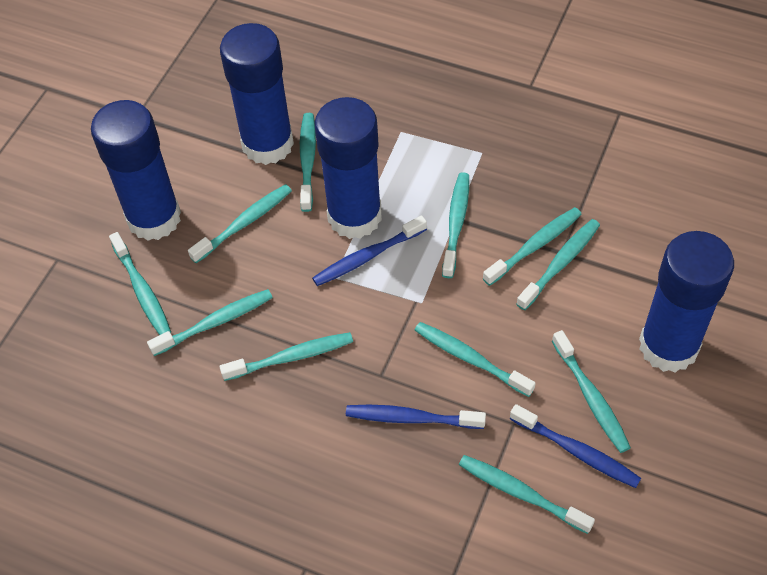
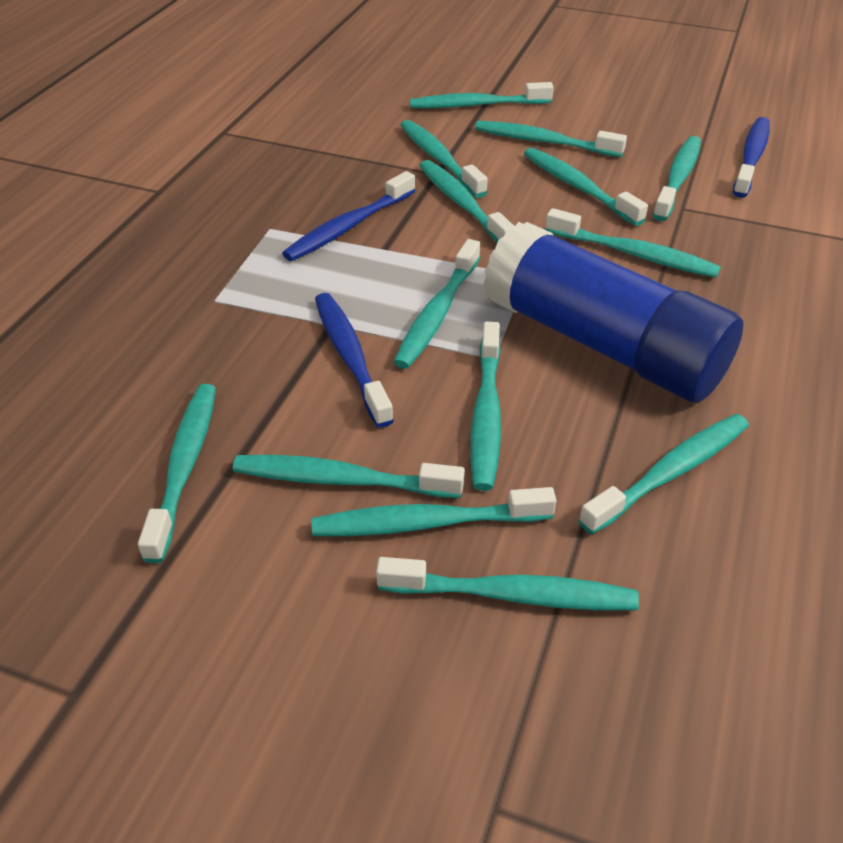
blue glue stick: 4 -> 1
turquoise toothbrush: 11 -> 14

